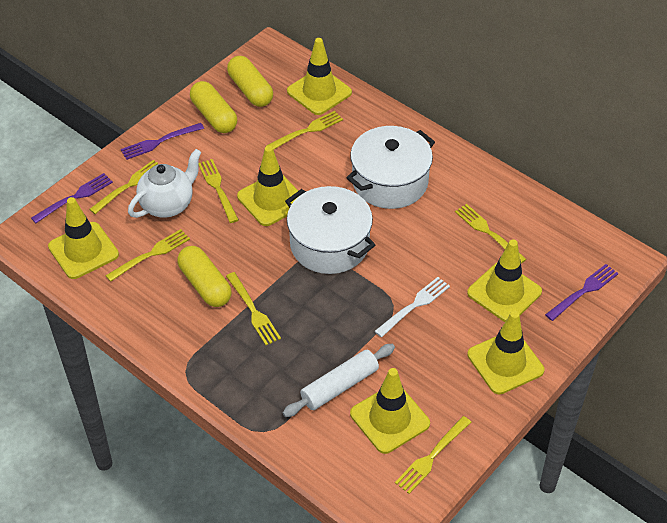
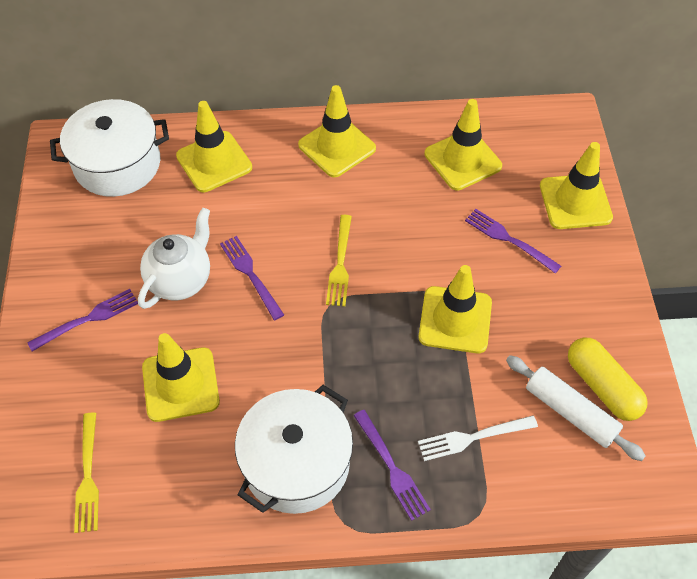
purple fork: 3 -> 4
yellow capsule: 3 -> 1
yellow fork: 7 -> 2

